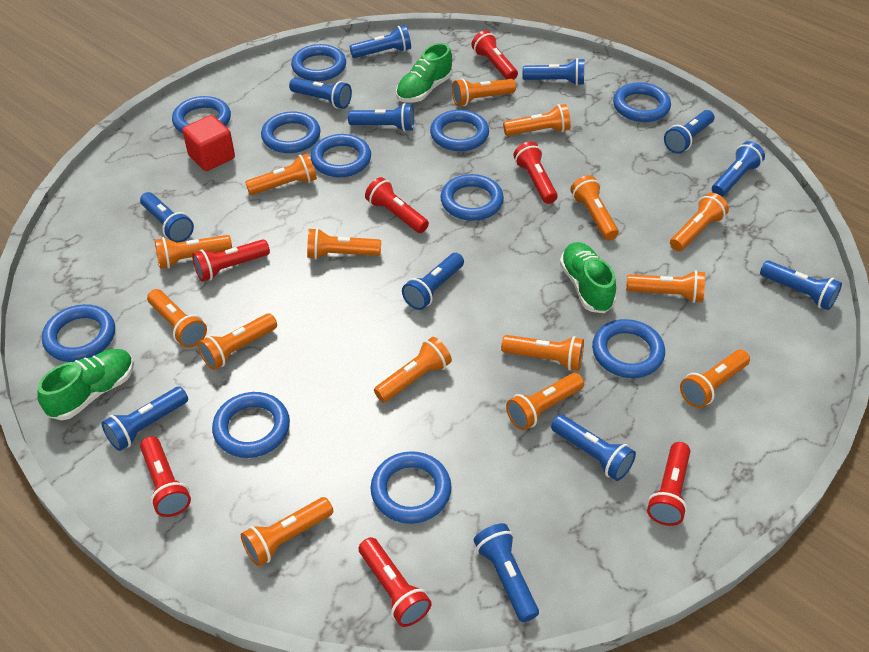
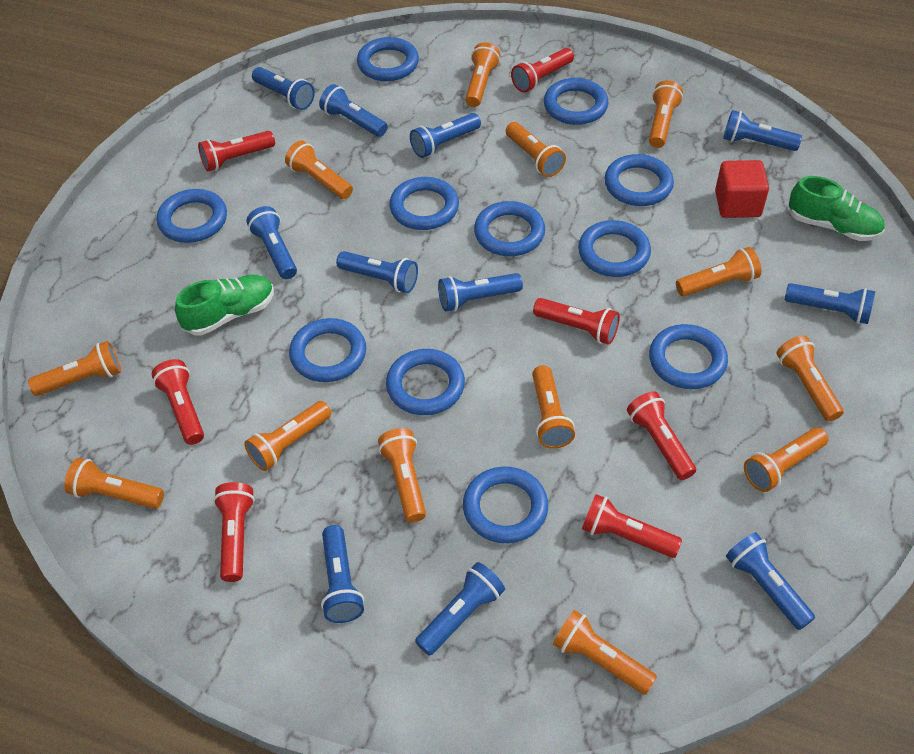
blue flashlight: 12 -> 11
green shoe: 3 -> 2
orange flashlight: 15 -> 13

